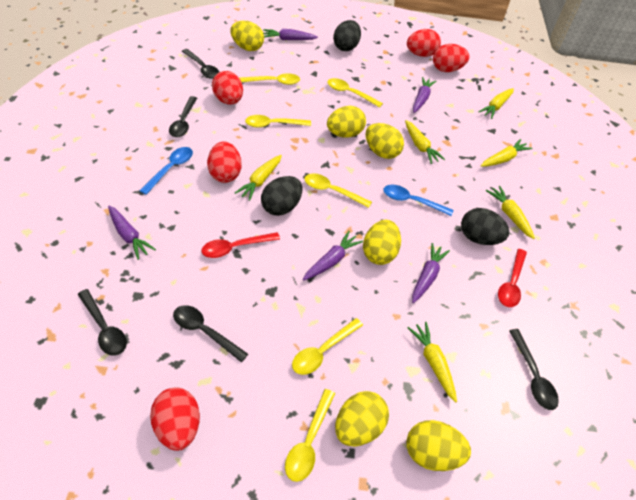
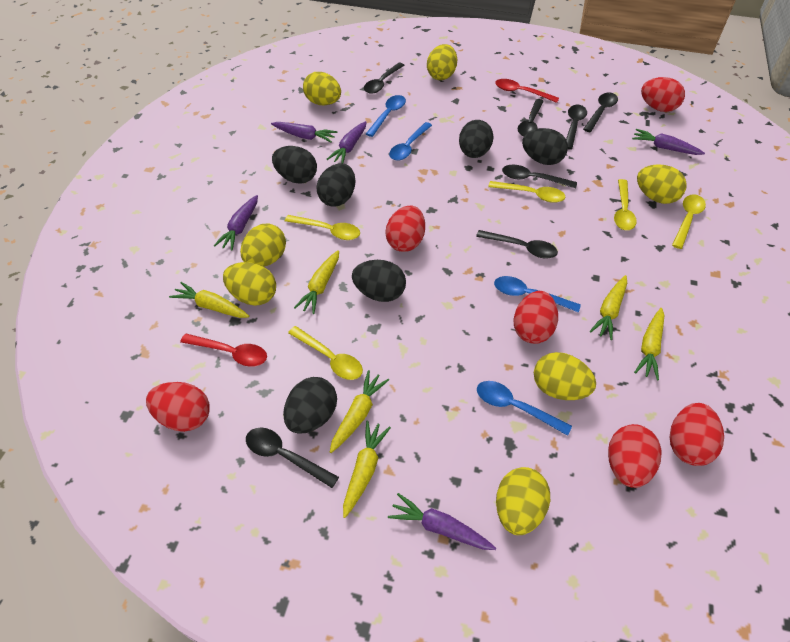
black egg: 3 -> 6
black spoon: 5 -> 7
blue spoon: 2 -> 4
red egg: 5 -> 6
yellow egg: 6 -> 7
yellow spoon: 6 -> 5

